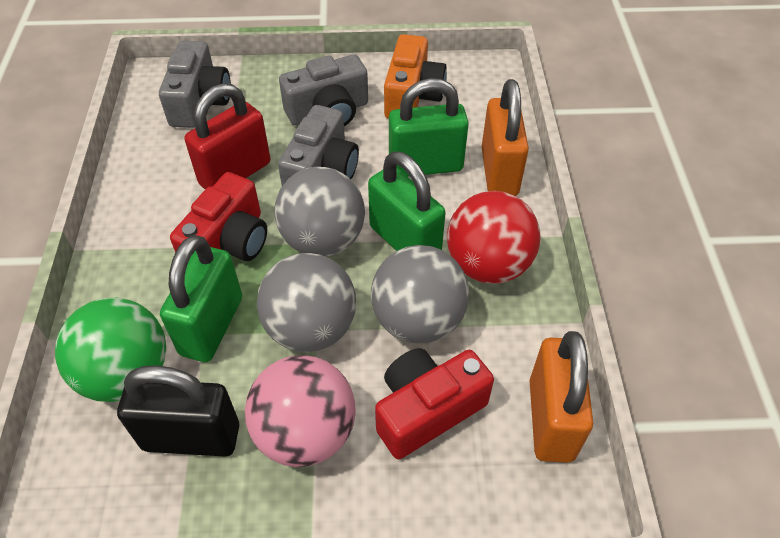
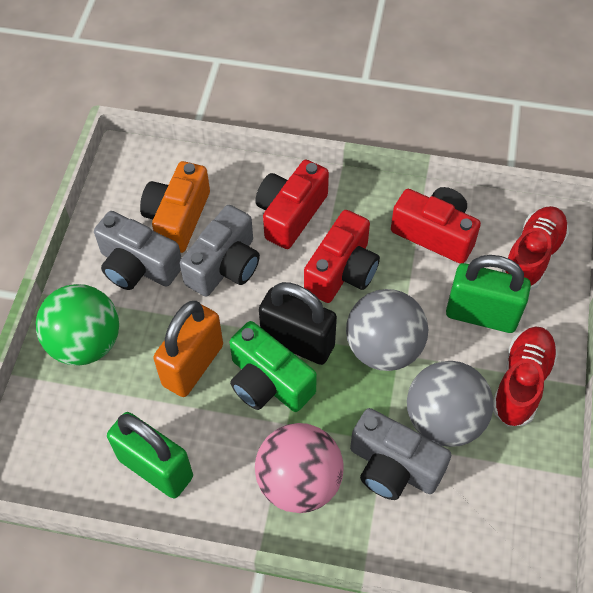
green camera: 0 -> 1
green padlock: 3 -> 2
grey ball: 3 -> 2
orange padlock: 2 -> 1
red ball: 1 -> 0
red camera: 2 -> 3
red padlock: 1 -> 0
red shoe: 0 -> 2

